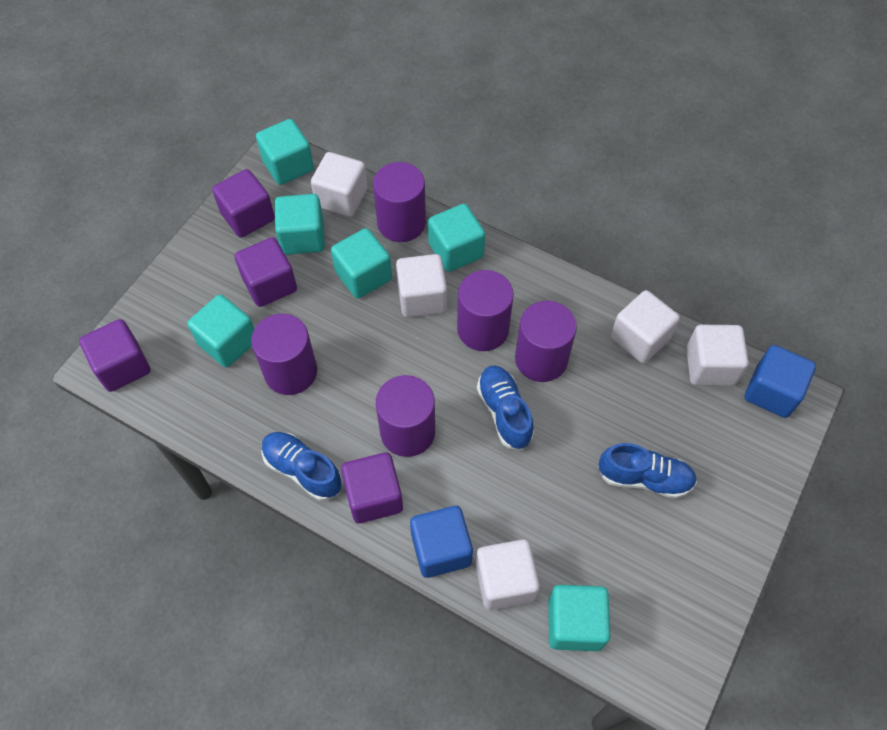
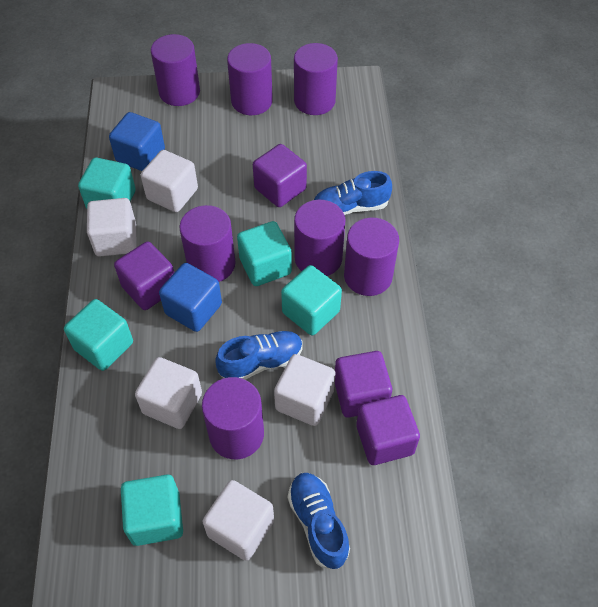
purple cylinder: 5 -> 7
turquoise cube: 6 -> 5

